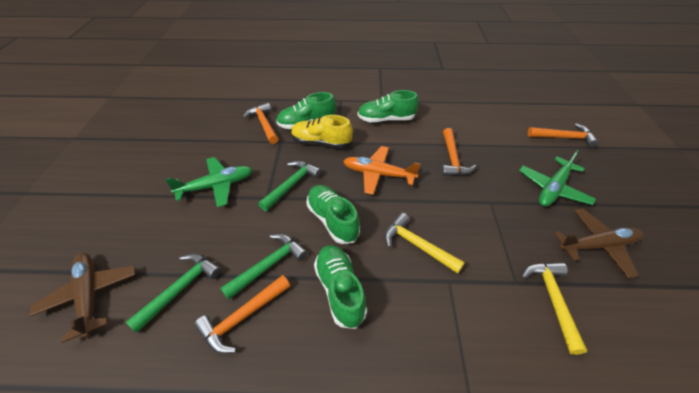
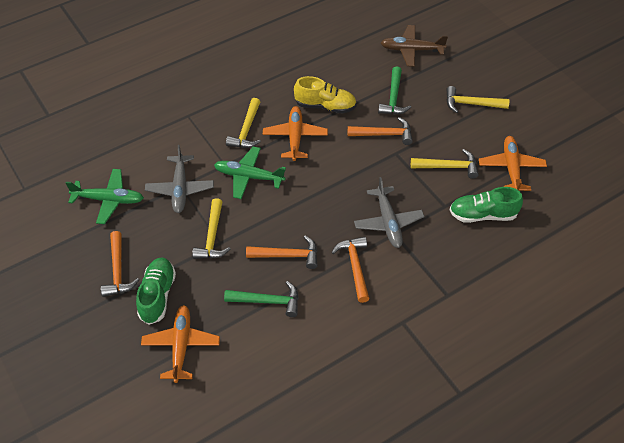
brown plane: 2 -> 1
green hammer: 3 -> 2
green shoe: 4 -> 2
grey plane: 0 -> 2
orange plane: 1 -> 3
yellow hammer: 2 -> 4

